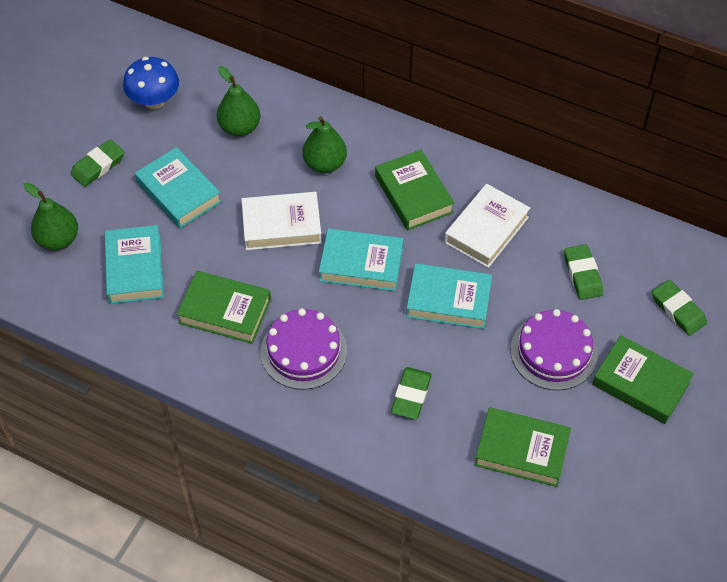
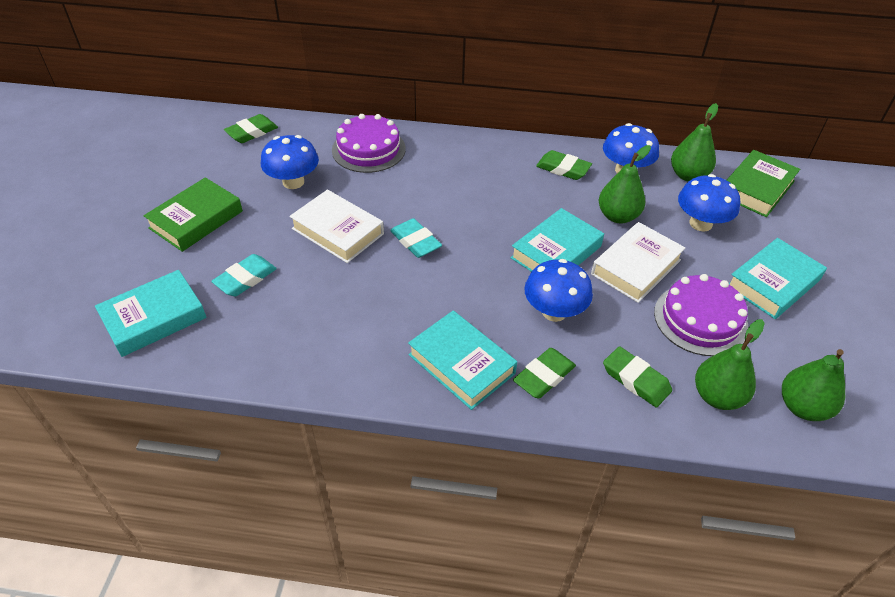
blue mushroom: 1 -> 4
green book: 4 -> 2
green pear: 3 -> 4
turquoise eraser: 0 -> 2

